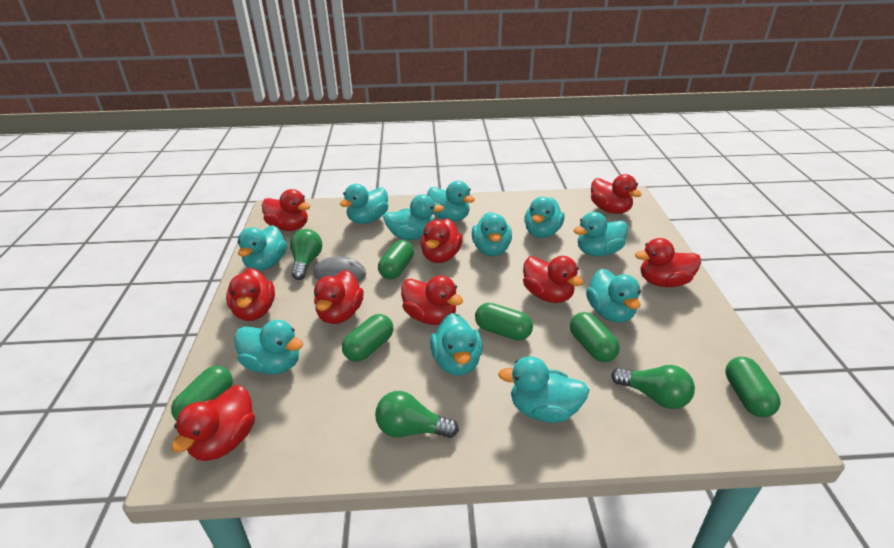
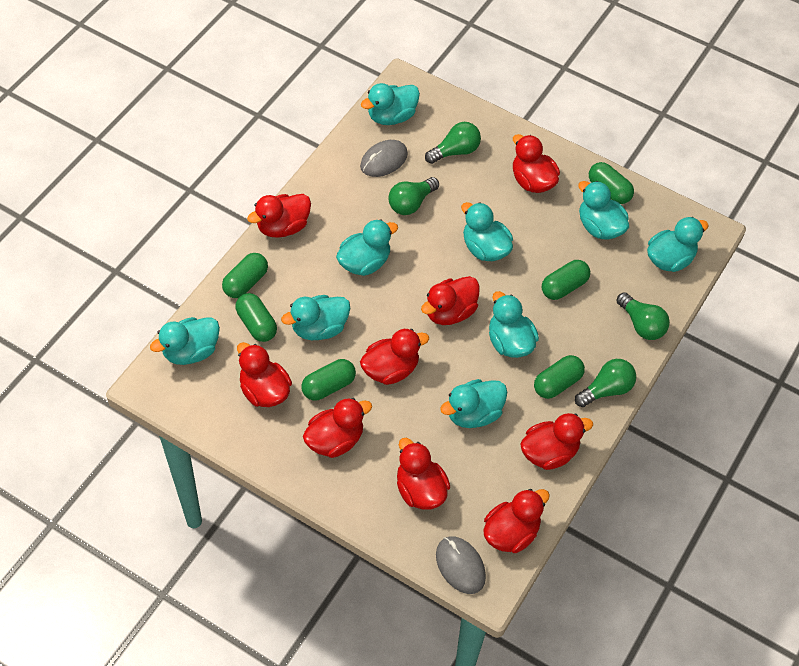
green light bulb: 3 -> 4
grey mouse: 1 -> 2
turquoise duck: 11 -> 9

